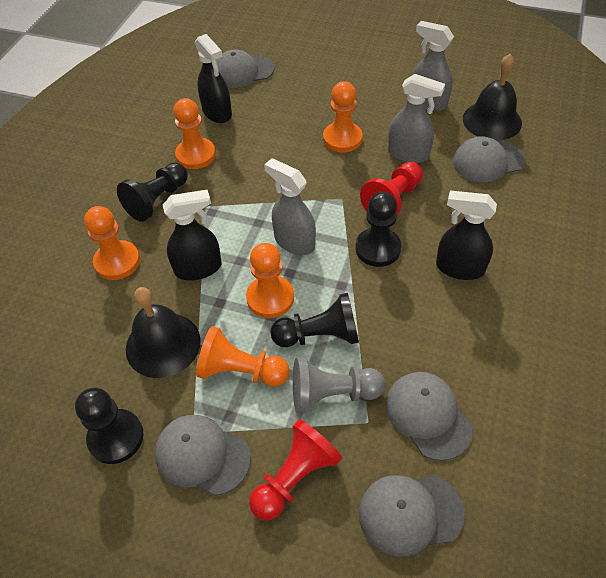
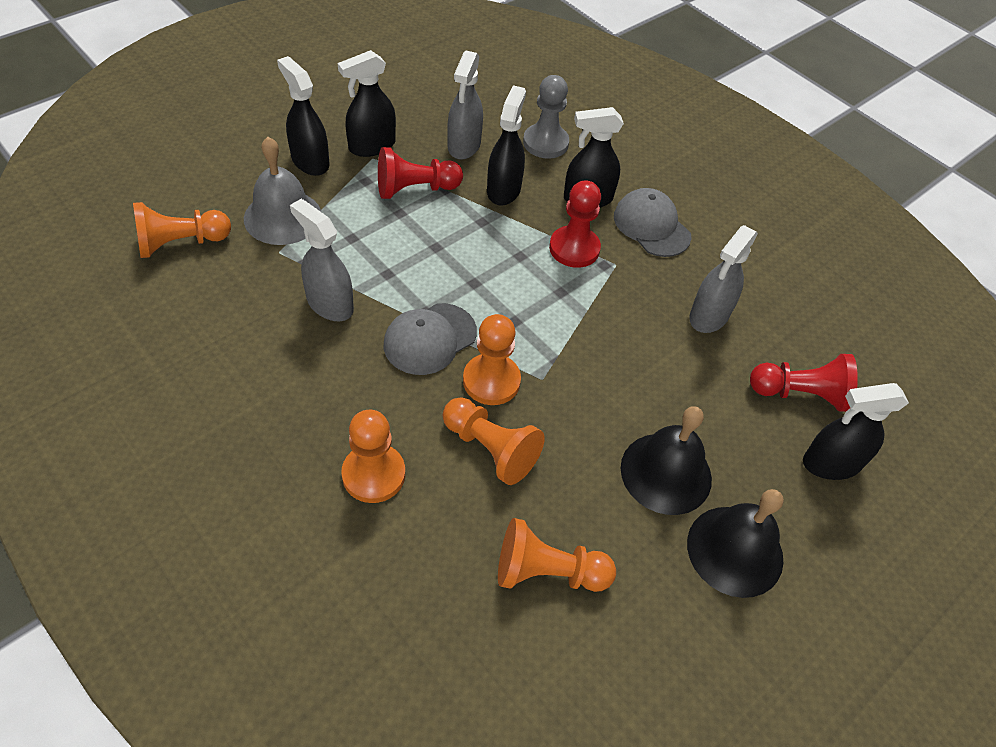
black pawn: 4 -> 0
black spray bottle: 3 -> 5
grey bell: 0 -> 1
grey cap: 5 -> 2
red pawn: 2 -> 3

